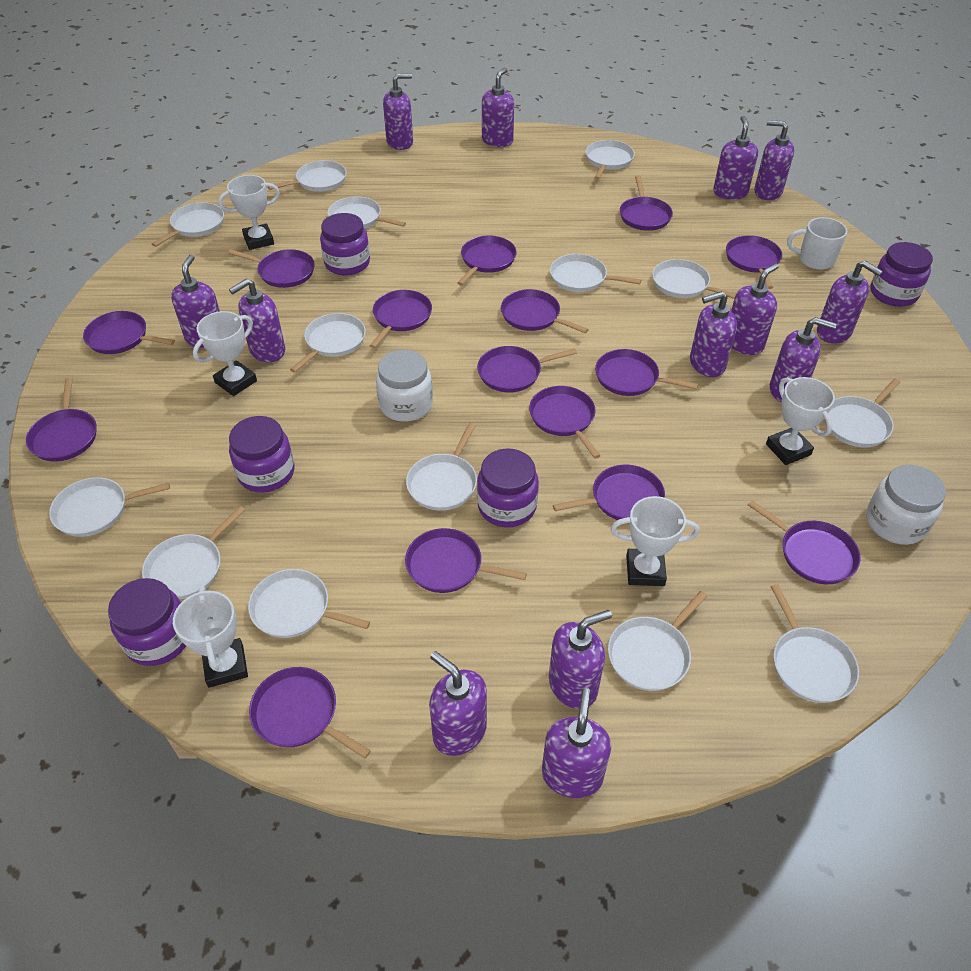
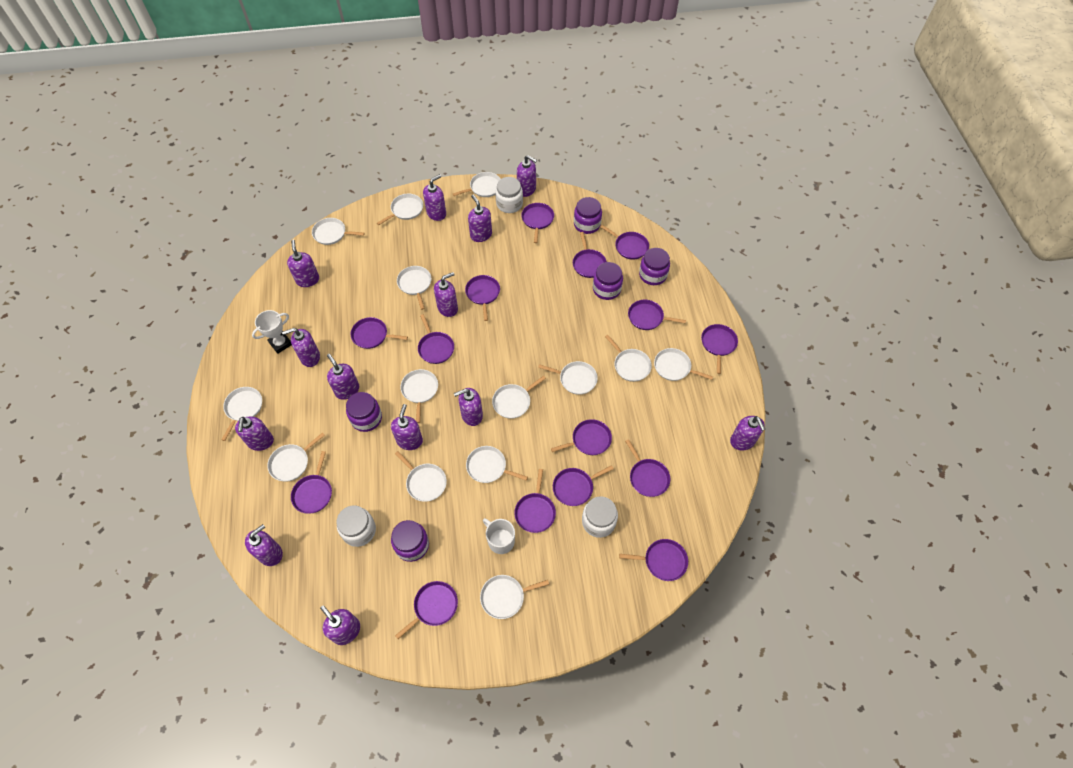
white jar: 2 -> 3
white trophy: 5 -> 1

